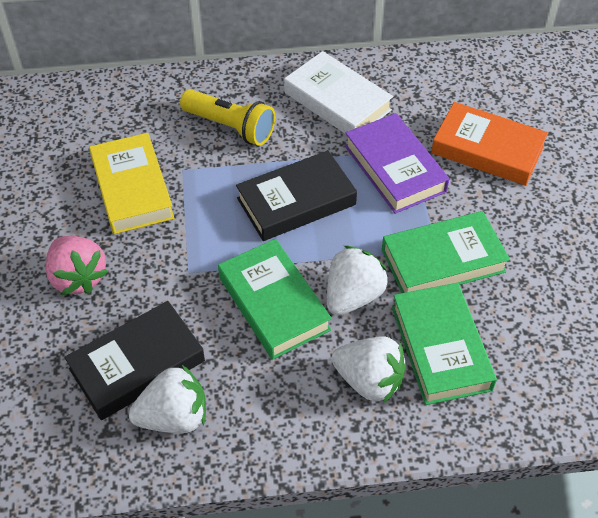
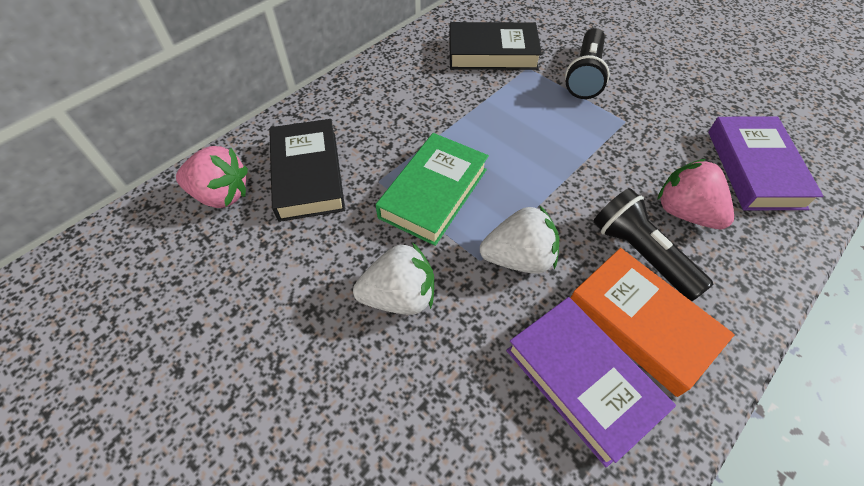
black flashlight: 0 -> 2
green book: 3 -> 1
pink strawberry: 1 -> 2
purple book: 1 -> 2
white book: 1 -> 0
white strawberry: 3 -> 2
yellow book: 1 -> 0
yellow flashlight: 1 -> 0

